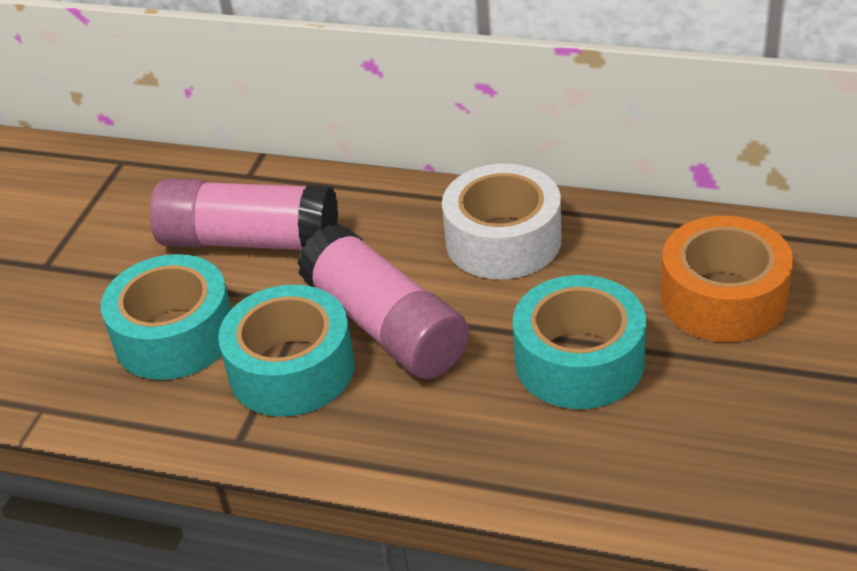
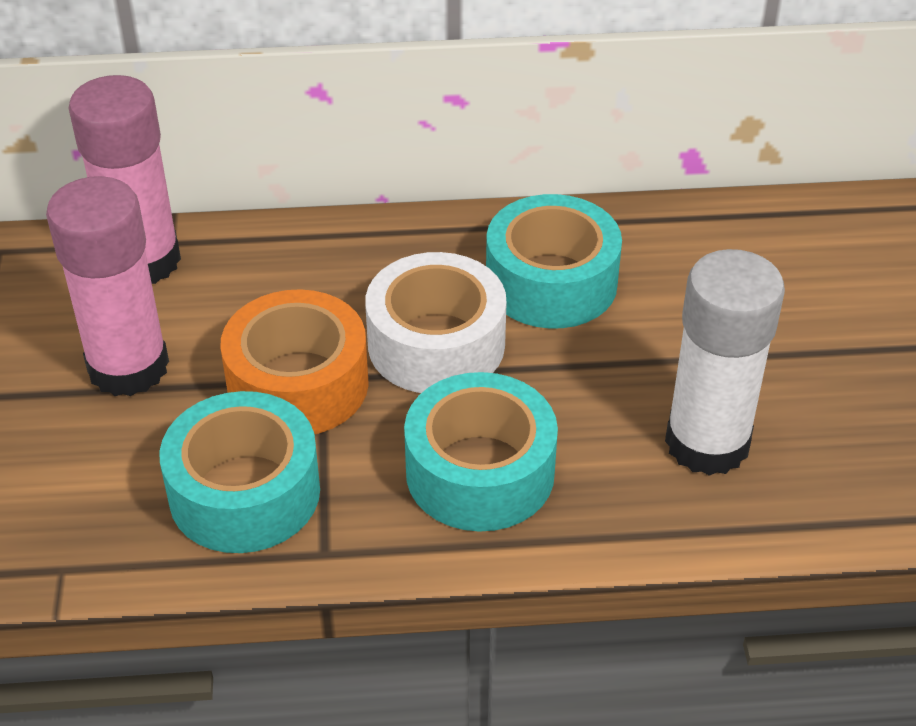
white glue stick: 0 -> 1

